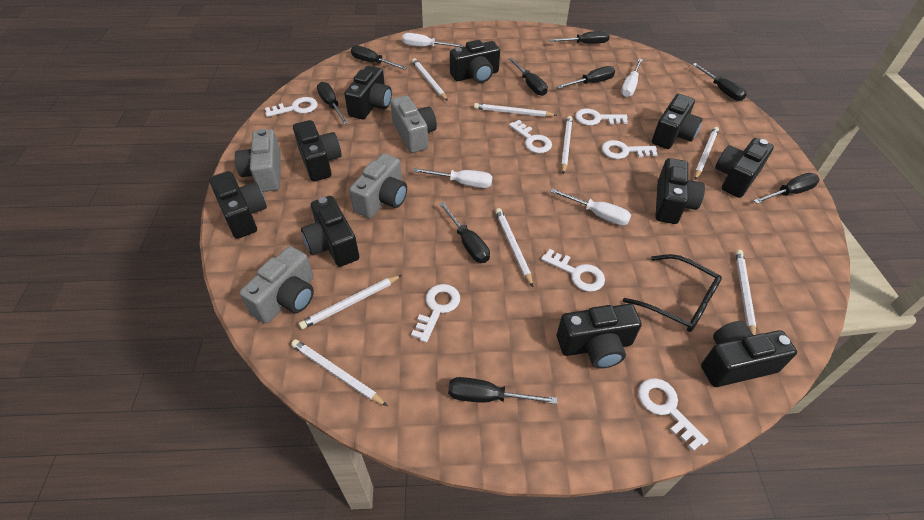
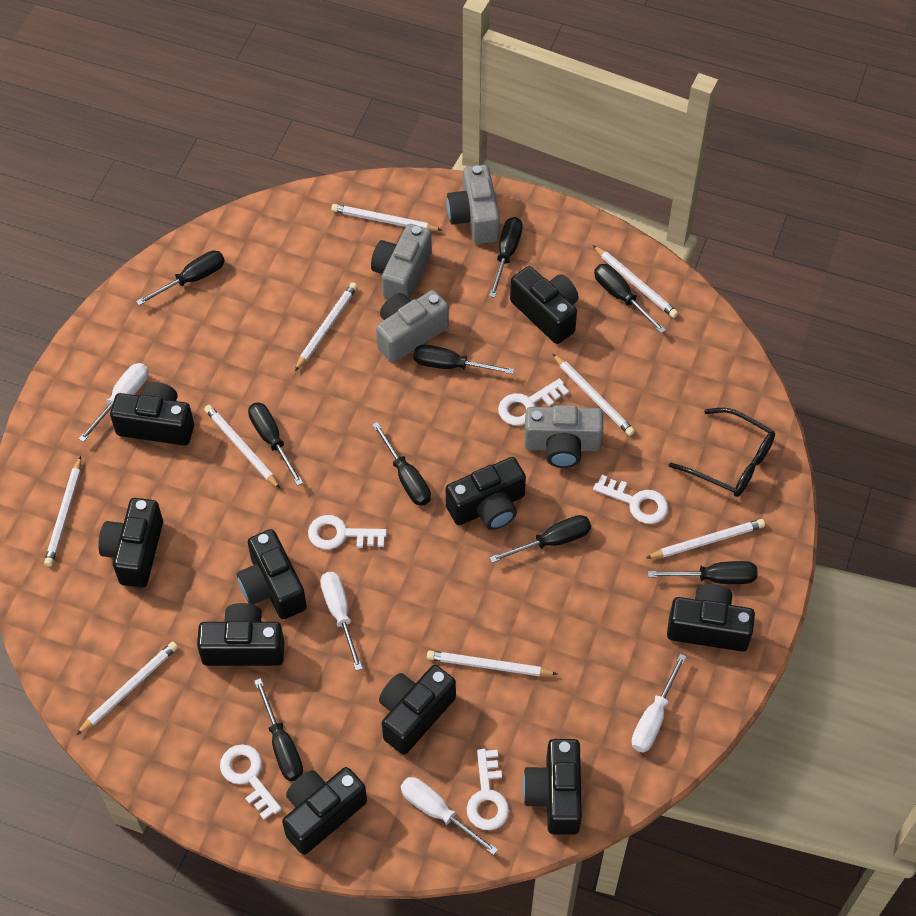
white key: 7 -> 5
white pencil: 8 -> 9

